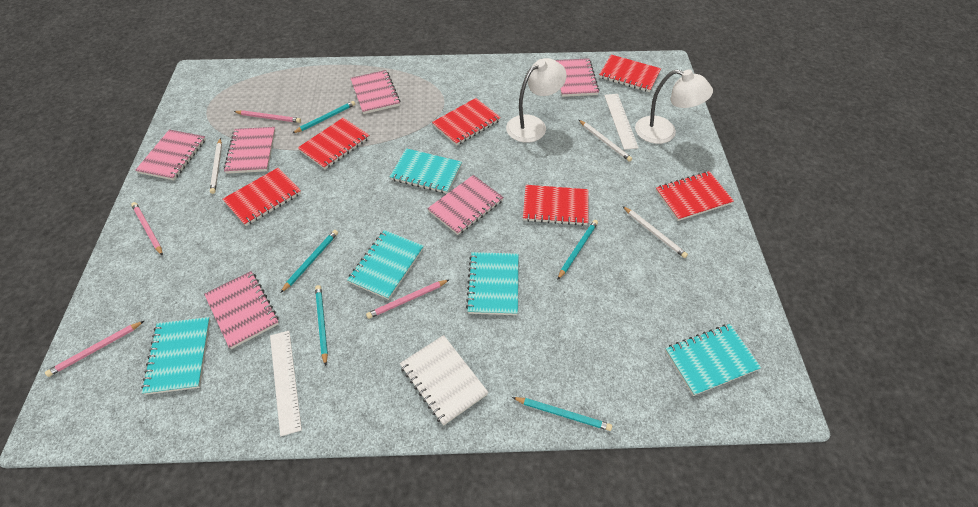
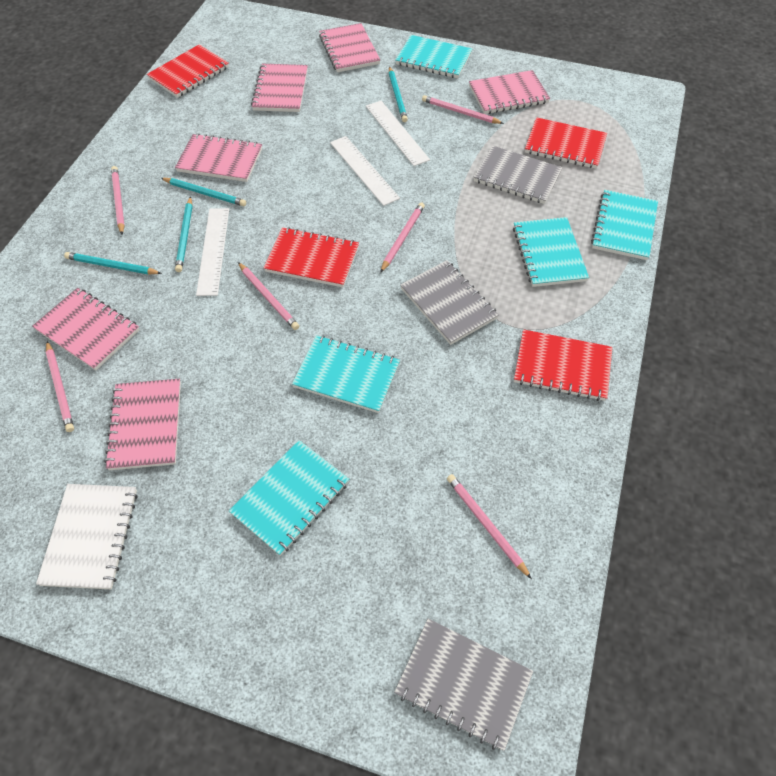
grey notebook: 0 -> 3
pink pencil: 4 -> 6
red notebook: 6 -> 4
turquoise pencil: 5 -> 4
white lamp: 2 -> 0
white pencil: 3 -> 0
white ruler: 2 -> 3

